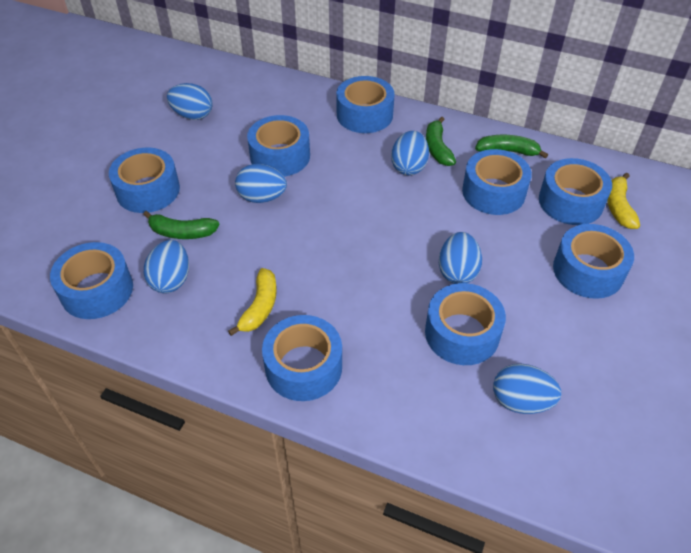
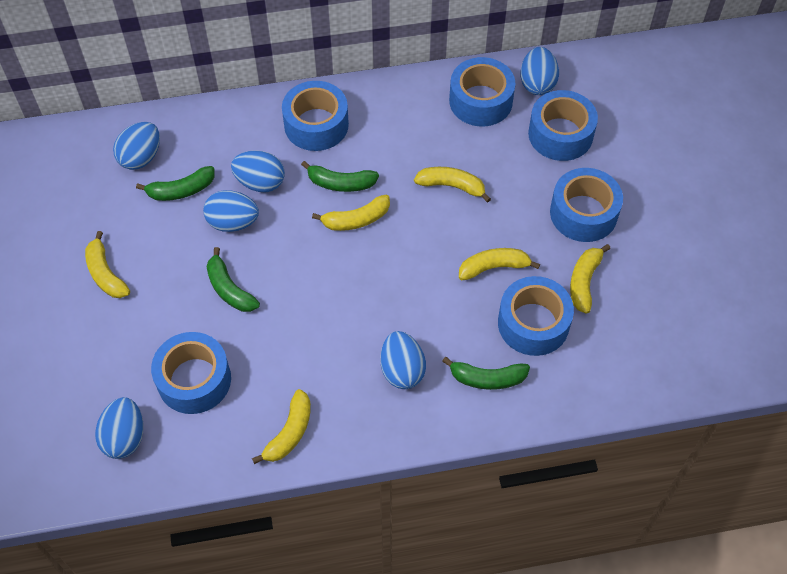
blue tape: 9 -> 6
green banana: 3 -> 4
yellow banana: 2 -> 6

